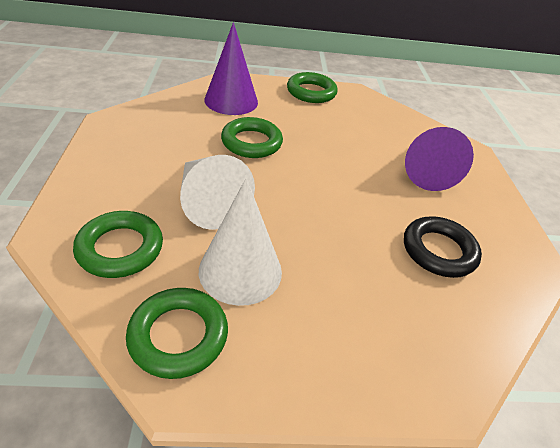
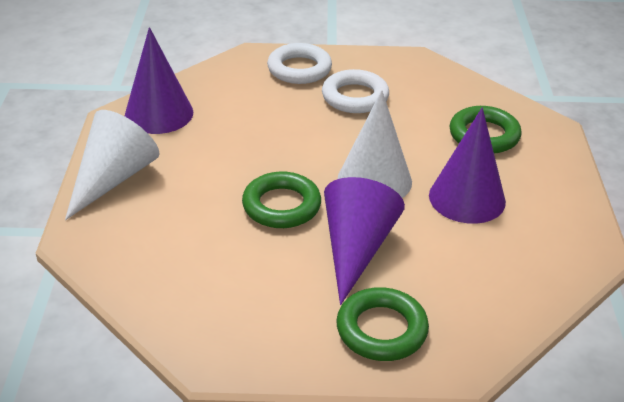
black ring: 1 -> 0
green ring: 4 -> 3
purple cone: 2 -> 3
white ring: 0 -> 2

